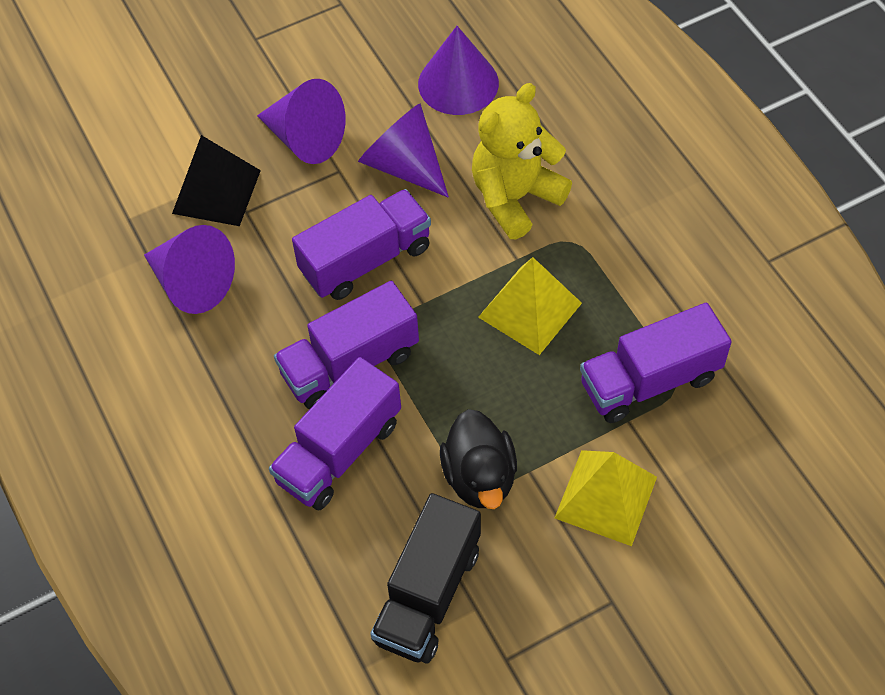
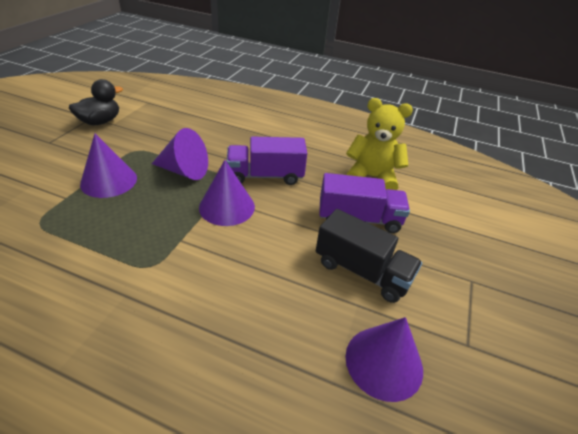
black pyramid: 1 -> 0
purple truck: 4 -> 2
yellow pyramid: 2 -> 0

